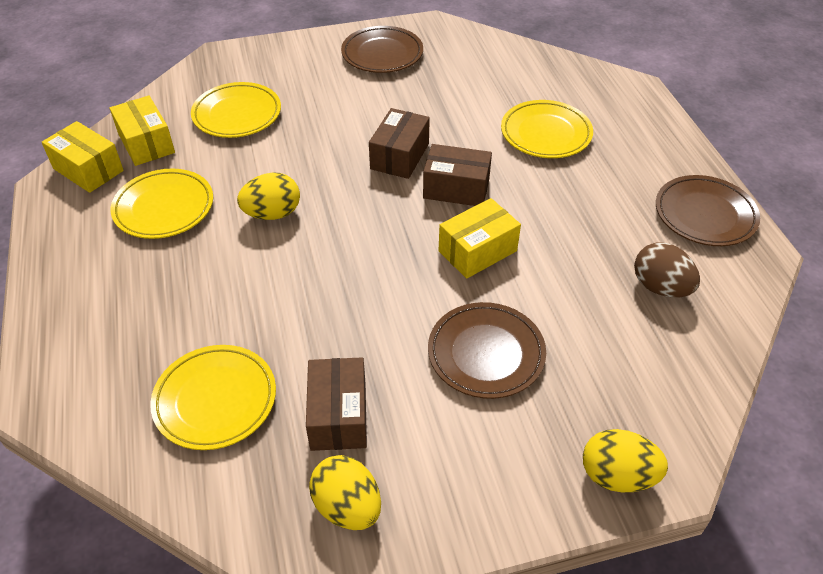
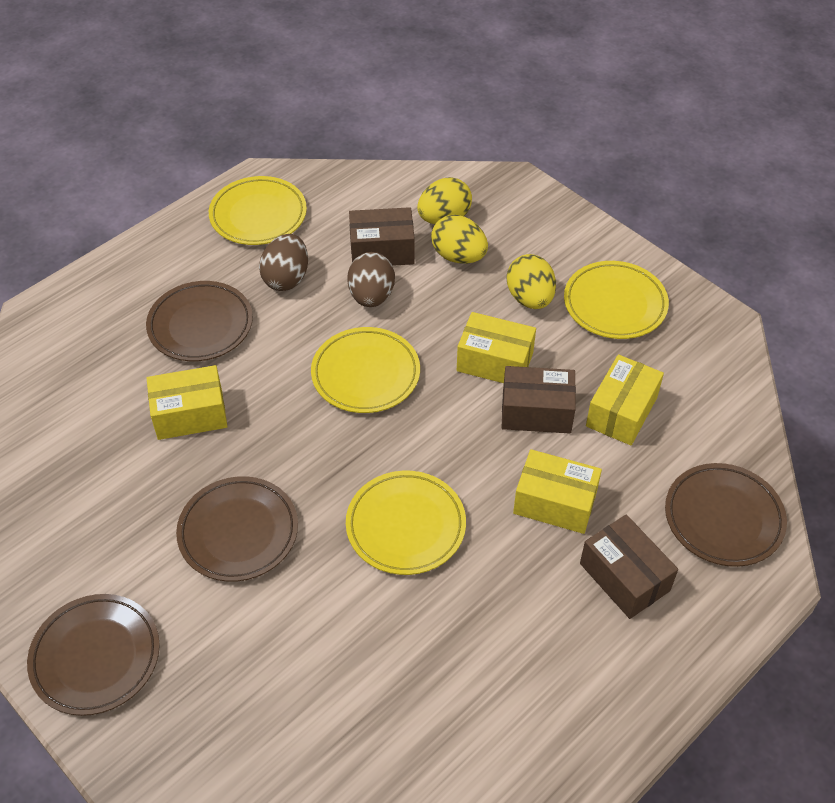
brown egg: 1 -> 2
brown plate: 3 -> 4
yellow box: 3 -> 4

